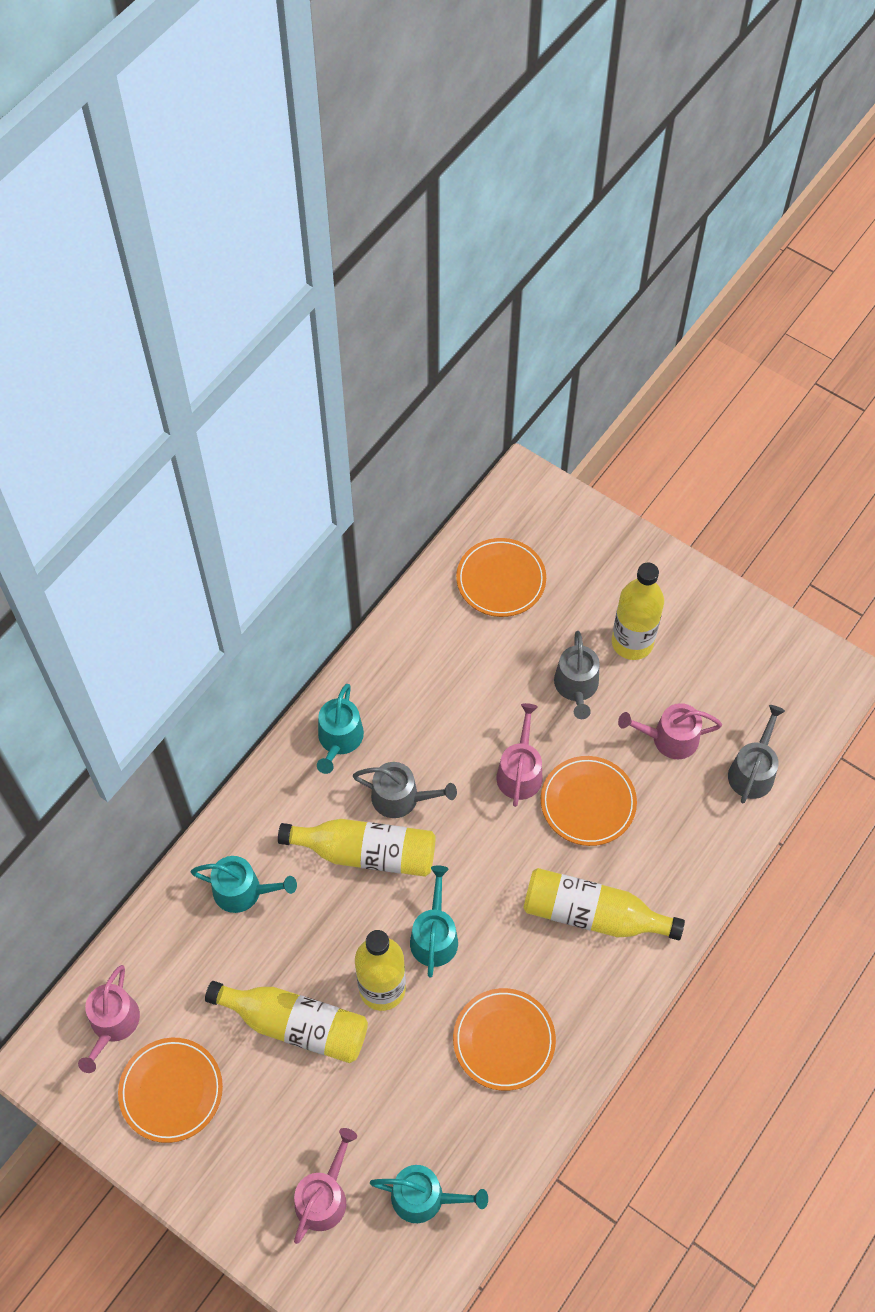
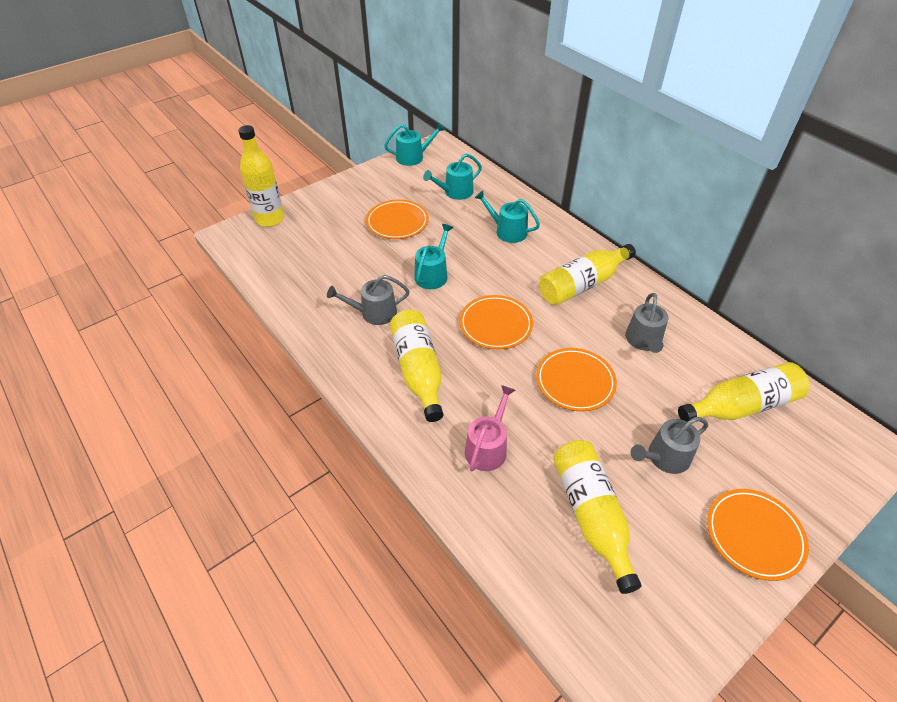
pink watering can: 4 -> 1

